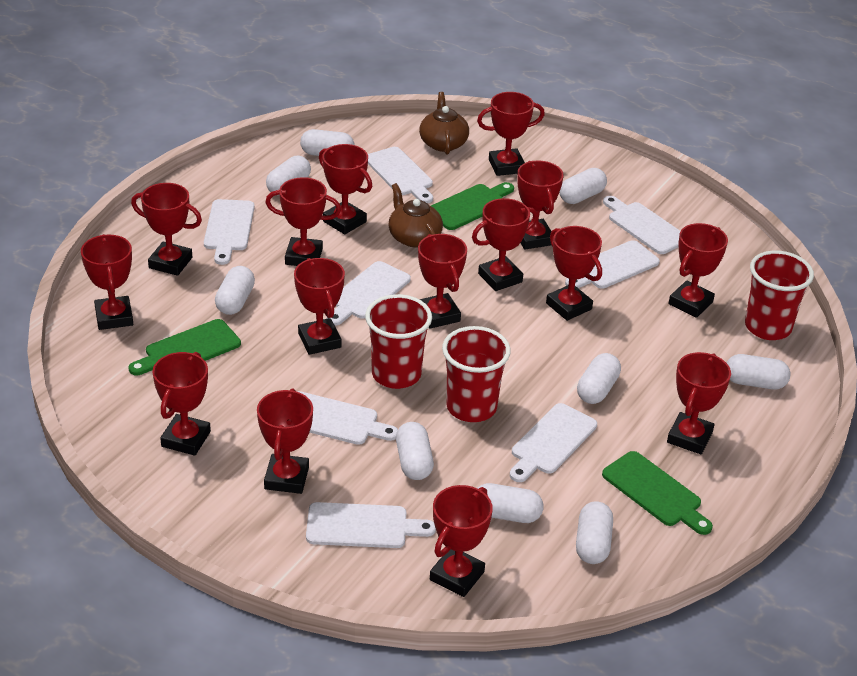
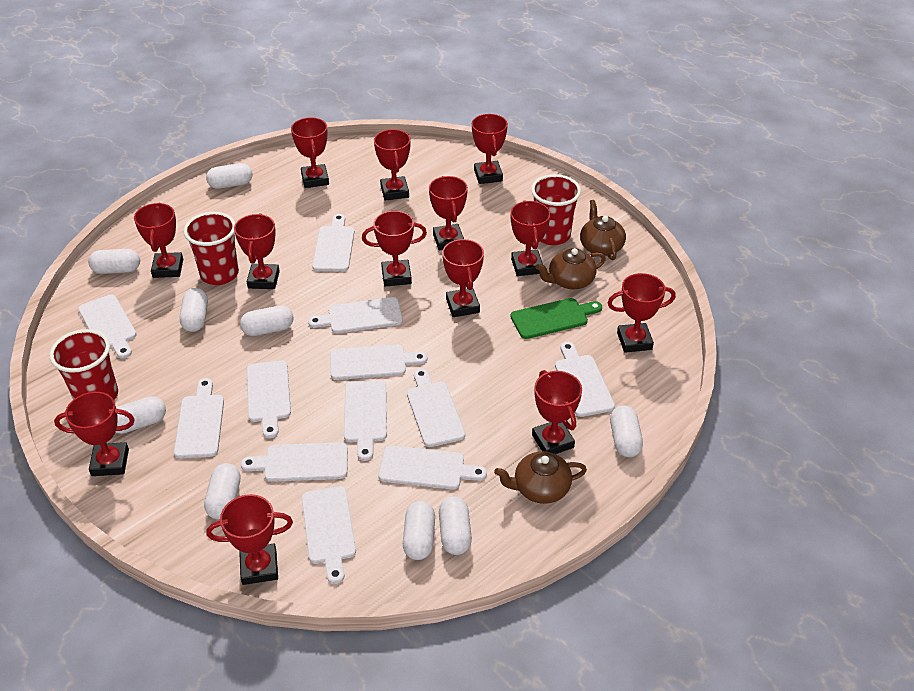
brown teapot: 2 -> 3
green cutting board: 3 -> 1
red trophy: 15 -> 13
white cutting board: 8 -> 12

